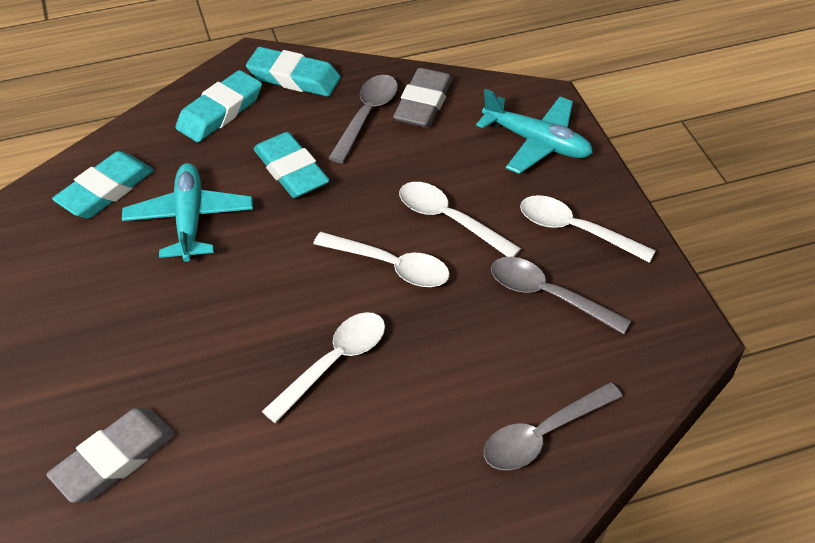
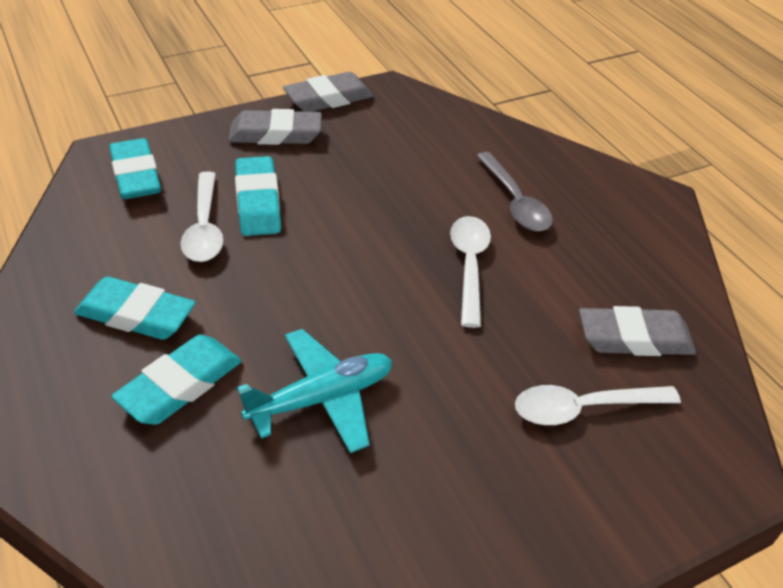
grey eraser: 2 -> 3
grey spoon: 3 -> 1
turquoise plane: 2 -> 1
white spoon: 4 -> 3

